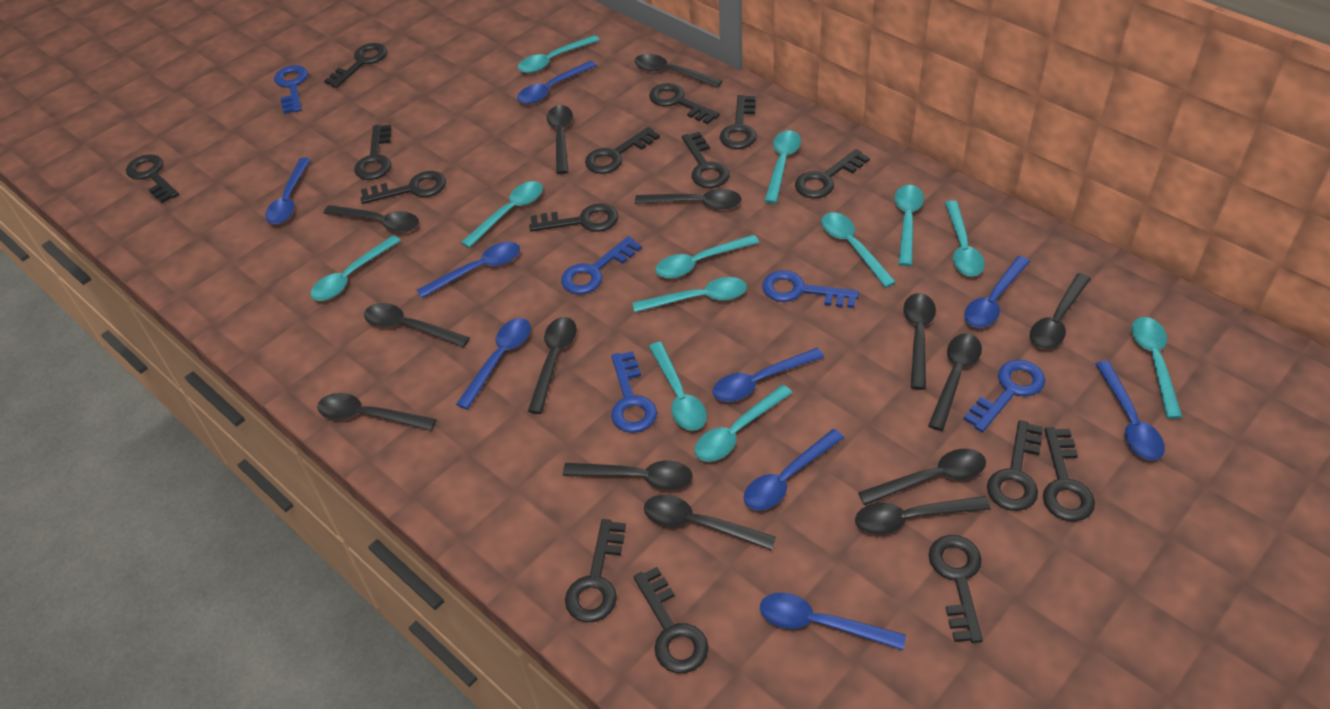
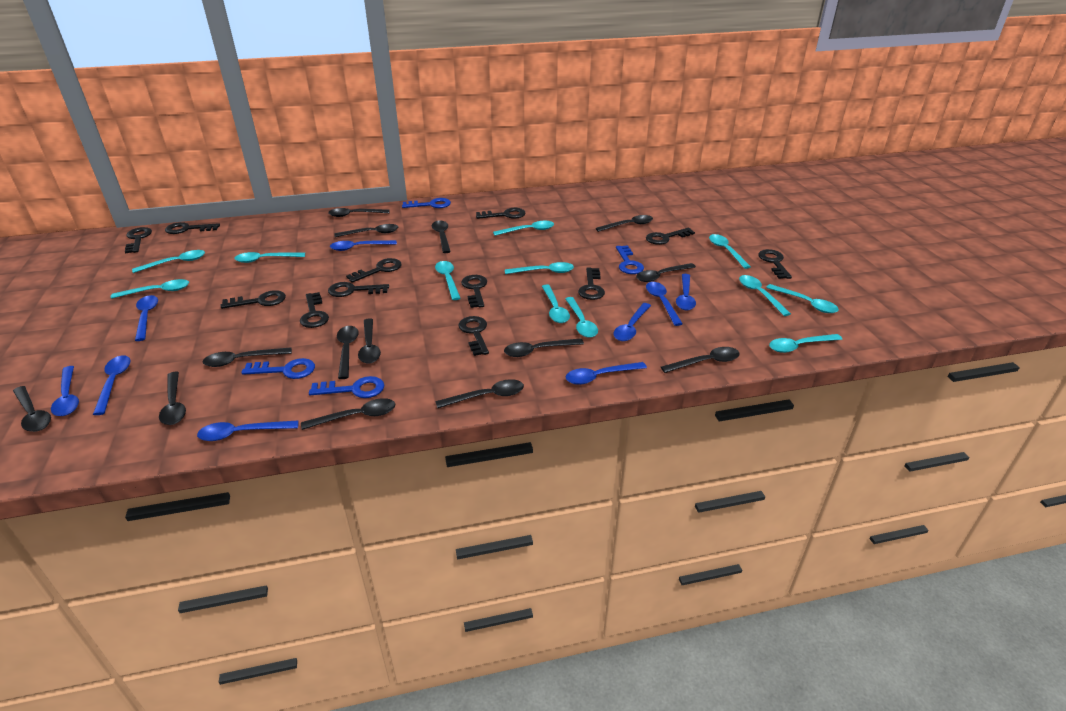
black key: 15 -> 12
blue key: 5 -> 4

